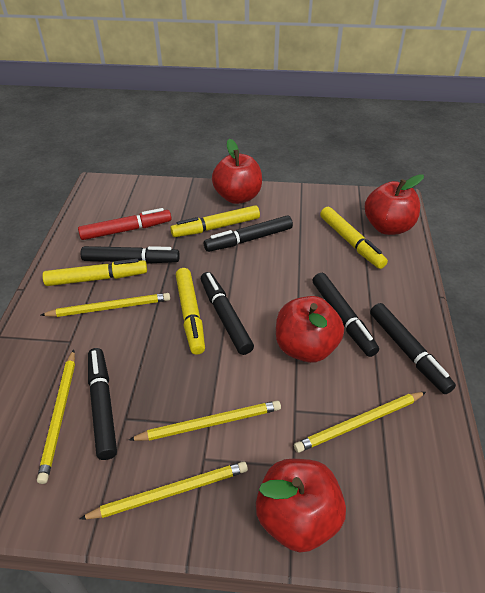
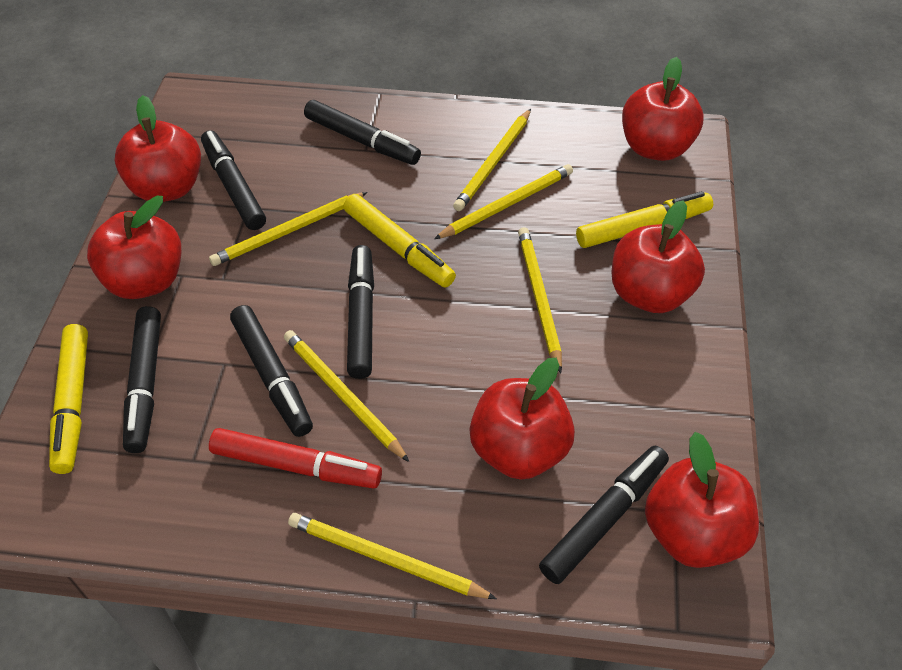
red apple: 4 -> 6
yellow marker: 4 -> 3
yellow pencil: 5 -> 6

